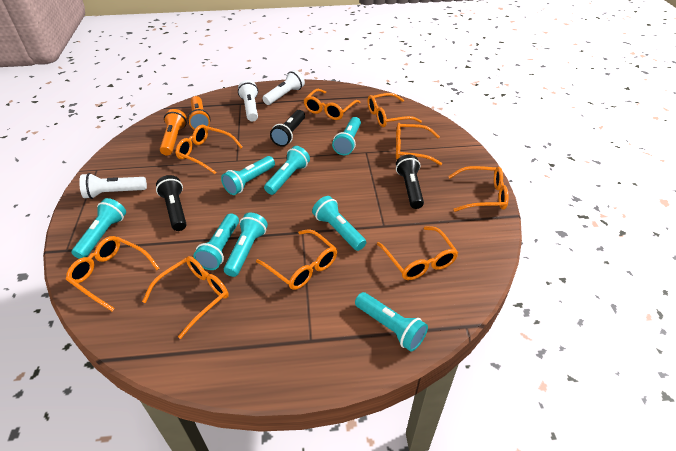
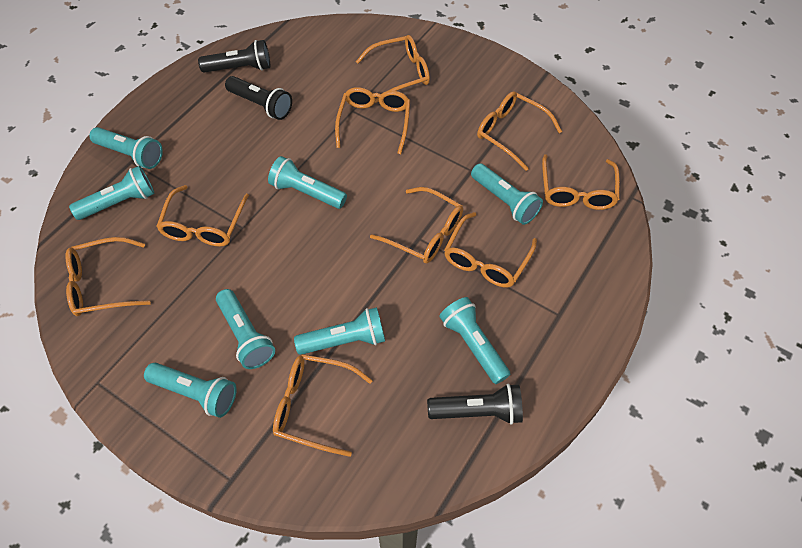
orange flashlight: 2 -> 0
white flashlight: 3 -> 0

